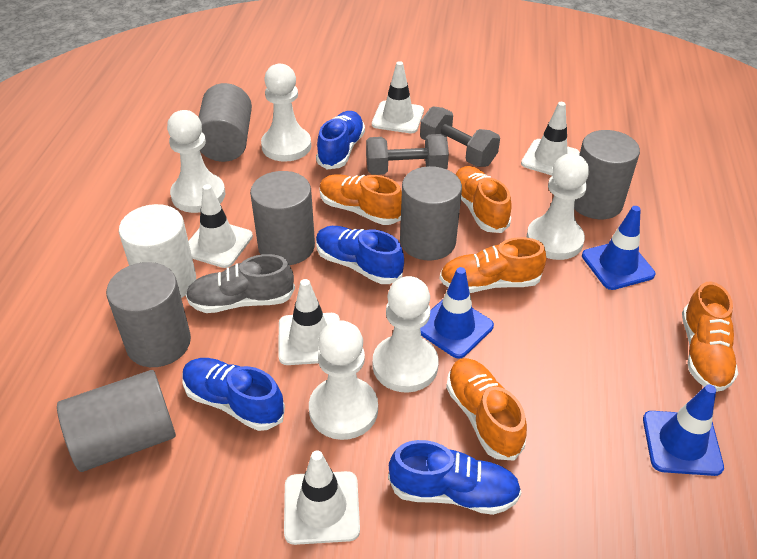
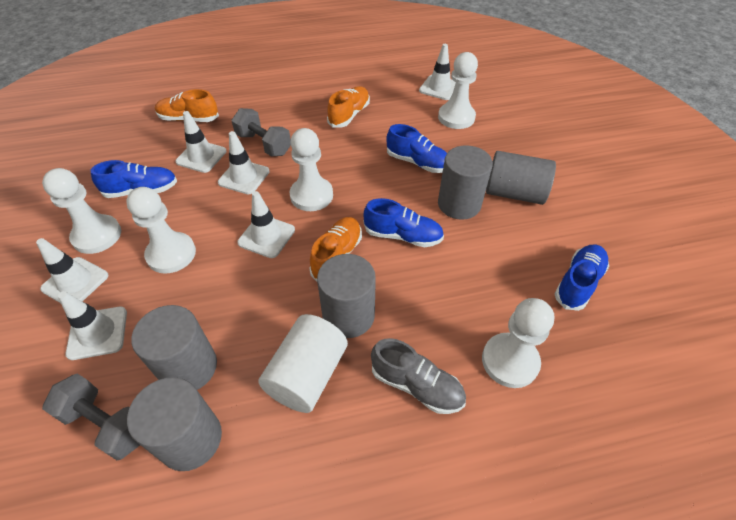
blue traffic cone: 3 -> 0
grey cylinder: 6 -> 5
orange shoe: 5 -> 3
white traffic cone: 5 -> 6

